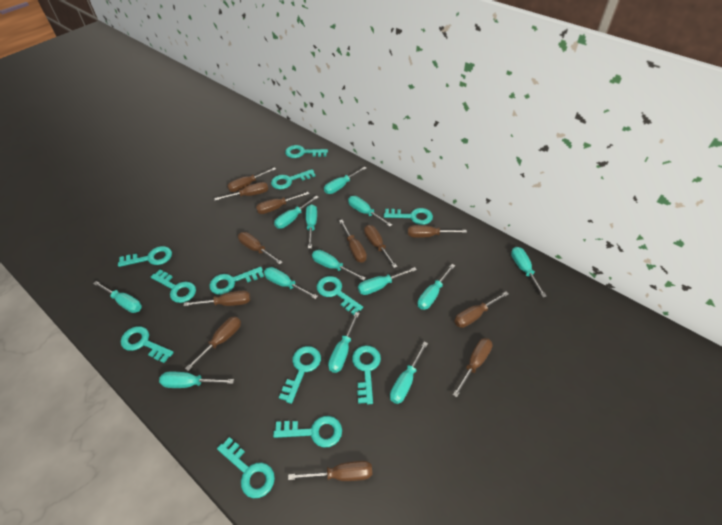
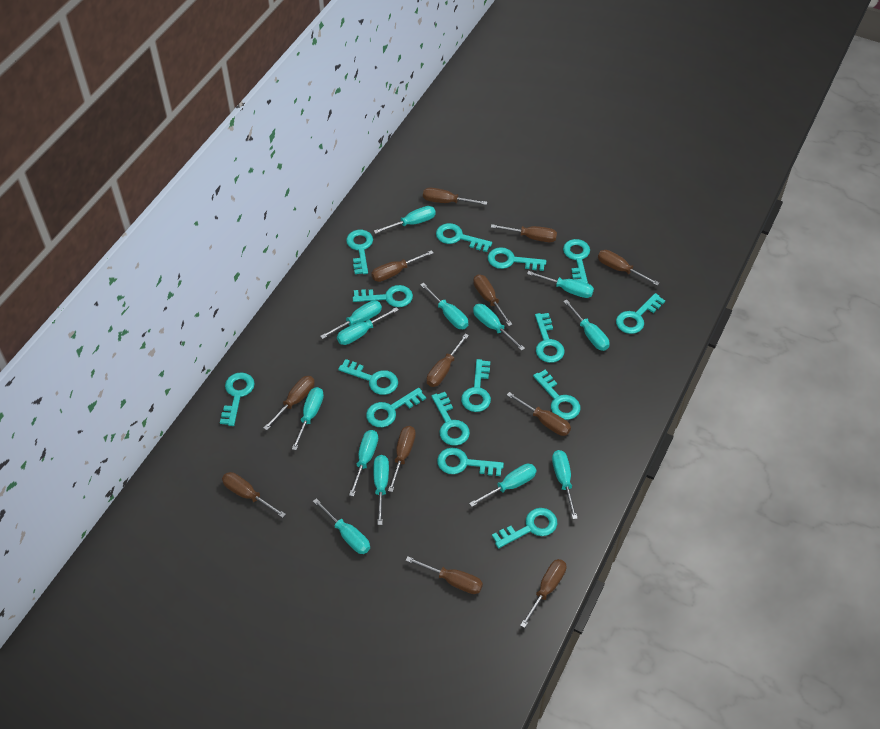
turquoise key: 12 -> 15

